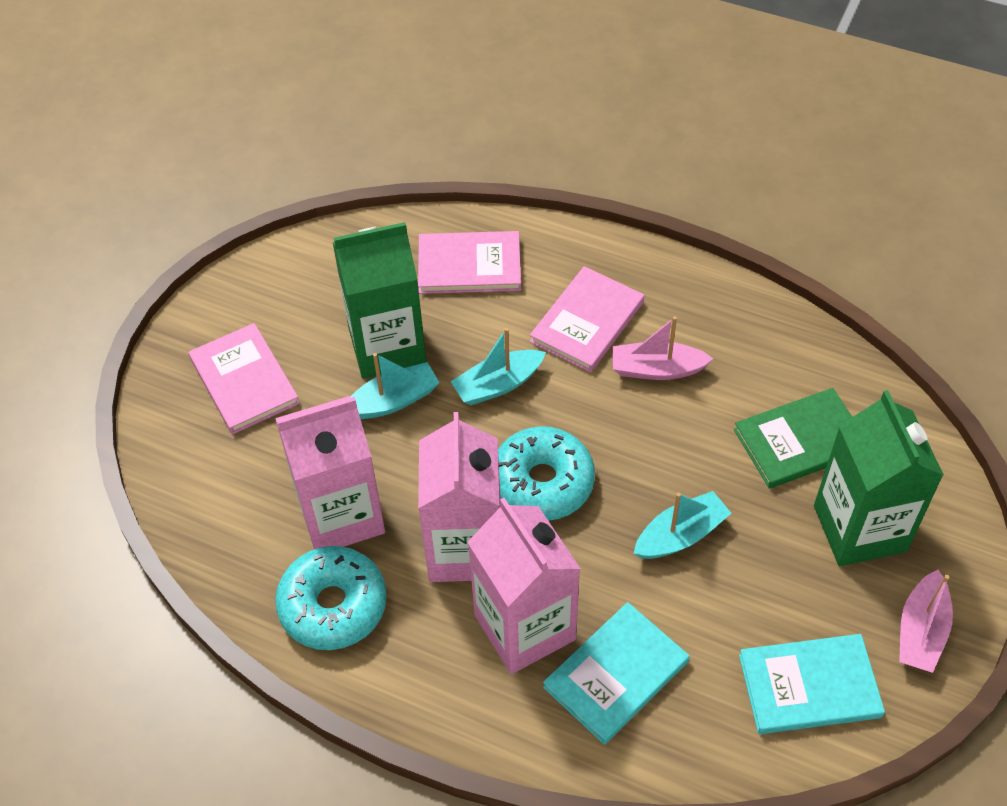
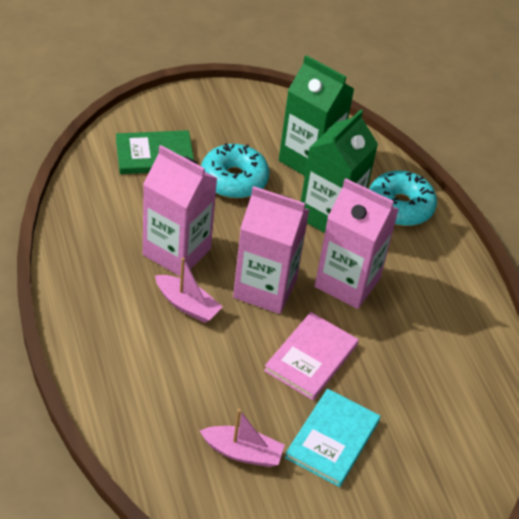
pink book: 3 -> 1
turquoise boat: 3 -> 0
turquoise book: 2 -> 1

